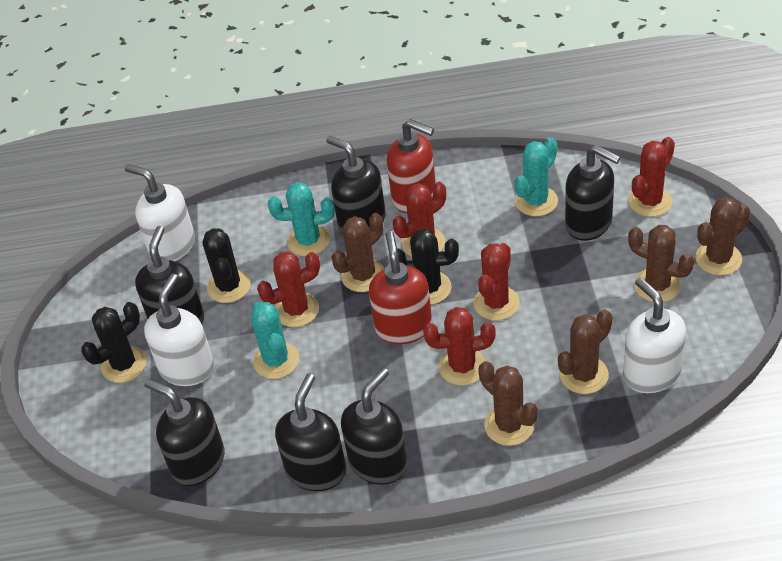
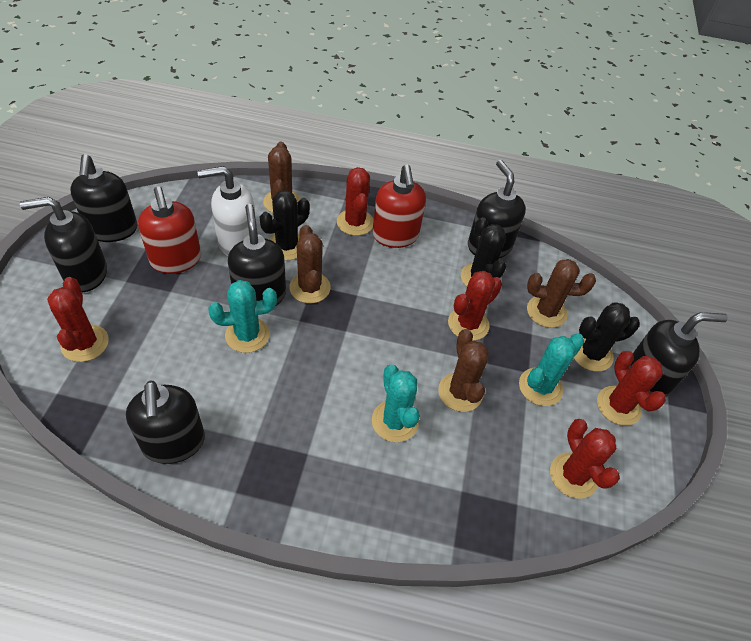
brown cactus: 5 -> 4
white soap dispenser: 3 -> 1

